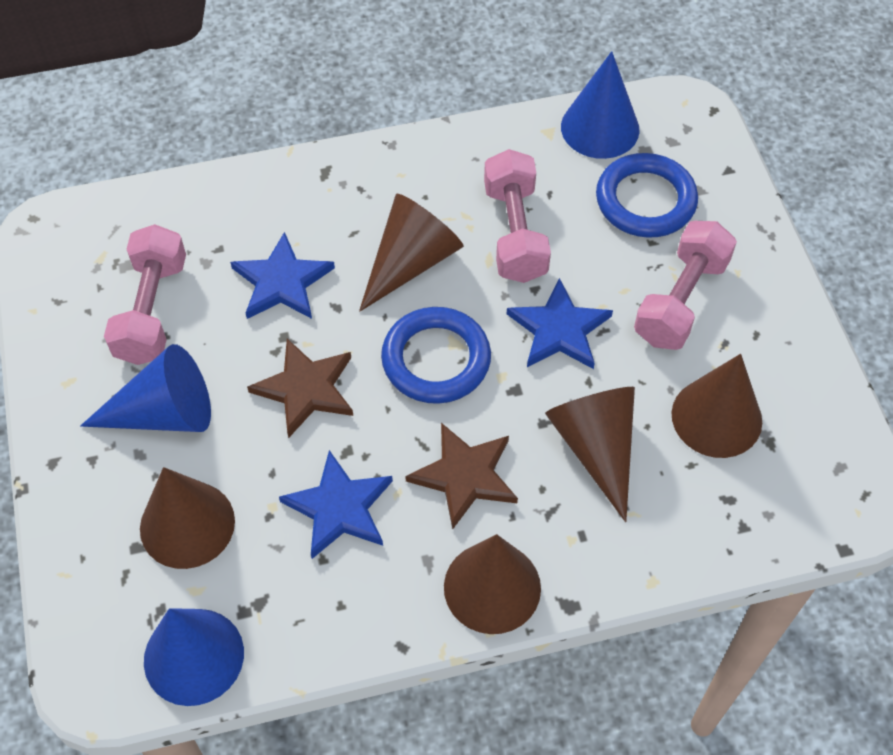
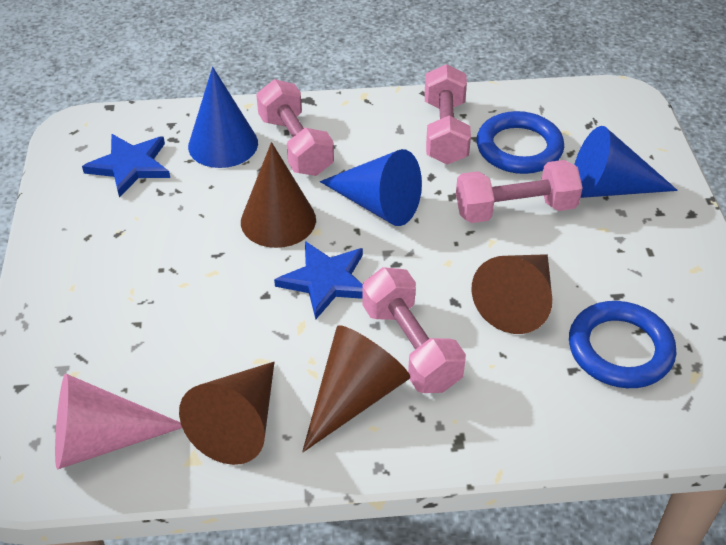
blue star: 3 -> 2
brown cone: 5 -> 4
brown star: 2 -> 0
pink cone: 0 -> 1
pink dumbbell: 3 -> 4

